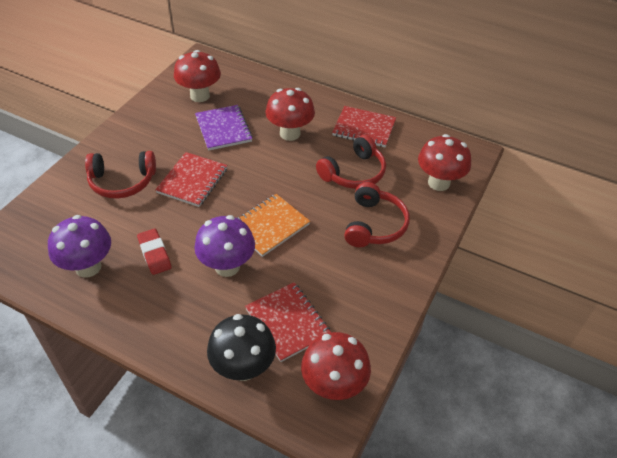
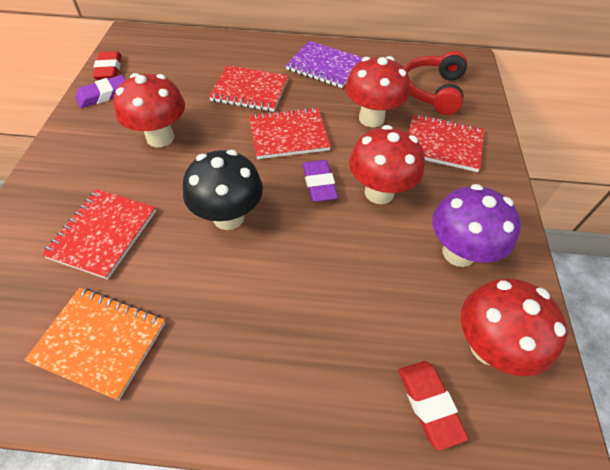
purple eraser: 0 -> 2
purple mushroom: 2 -> 1
red eraser: 1 -> 2
red headphones: 3 -> 1
red notebook: 3 -> 4

